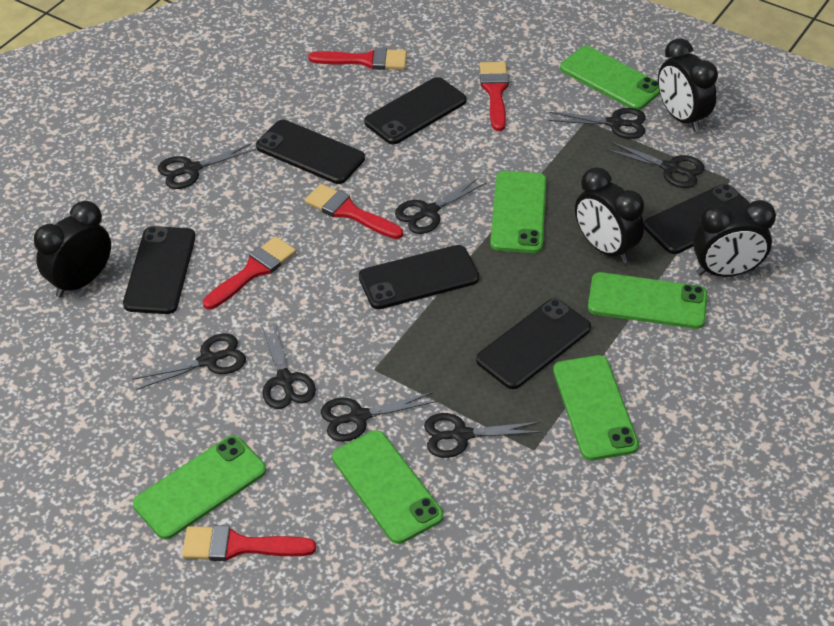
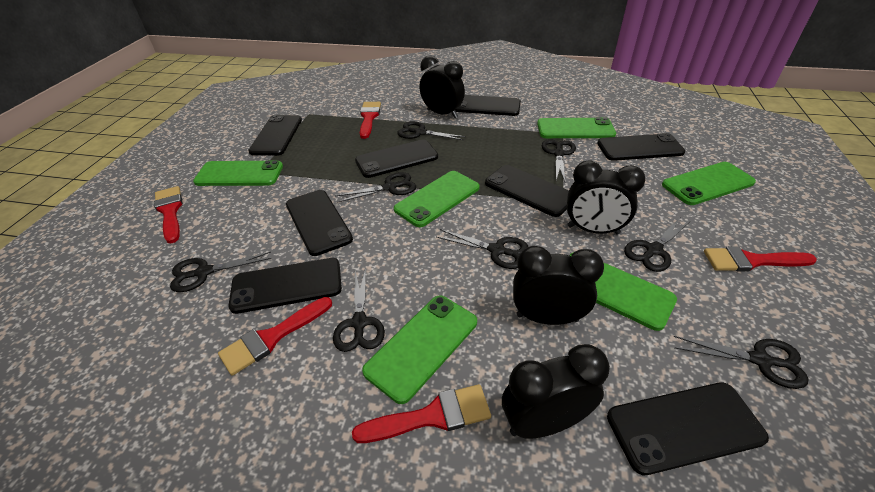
black phone: 6 -> 8

